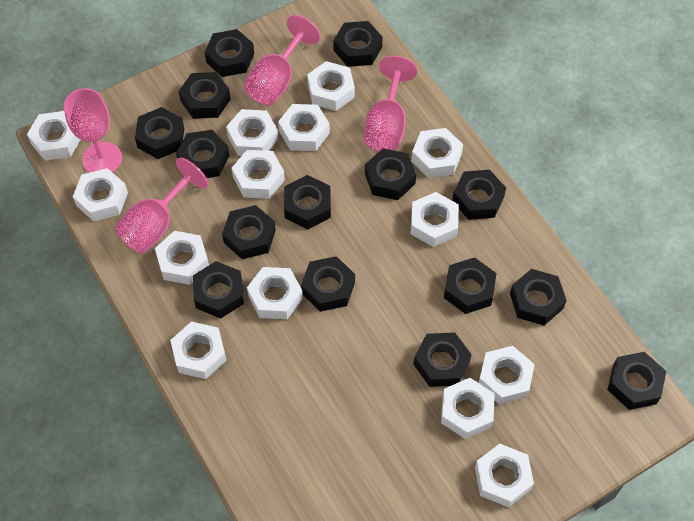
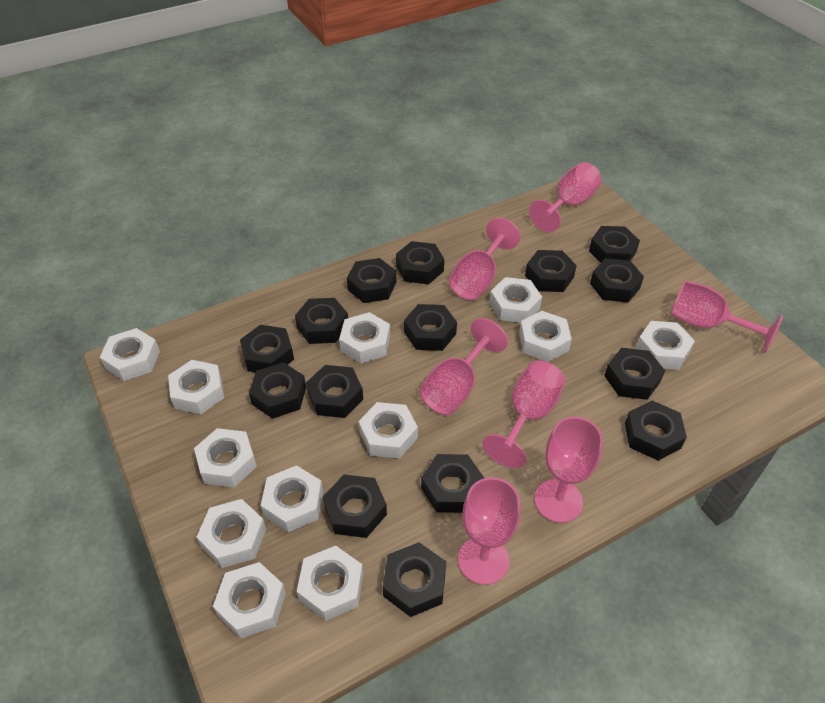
pink goblet: 4 -> 7
white nut: 14 -> 12

